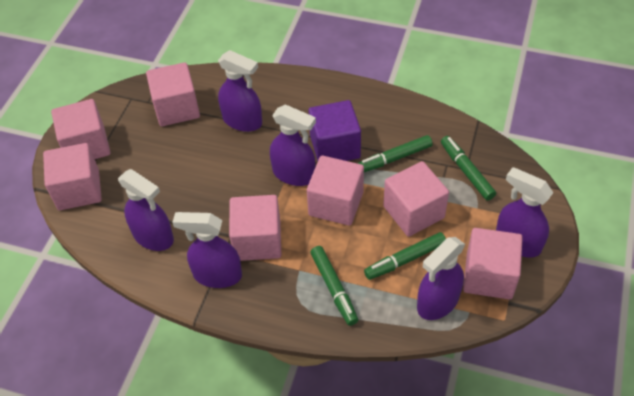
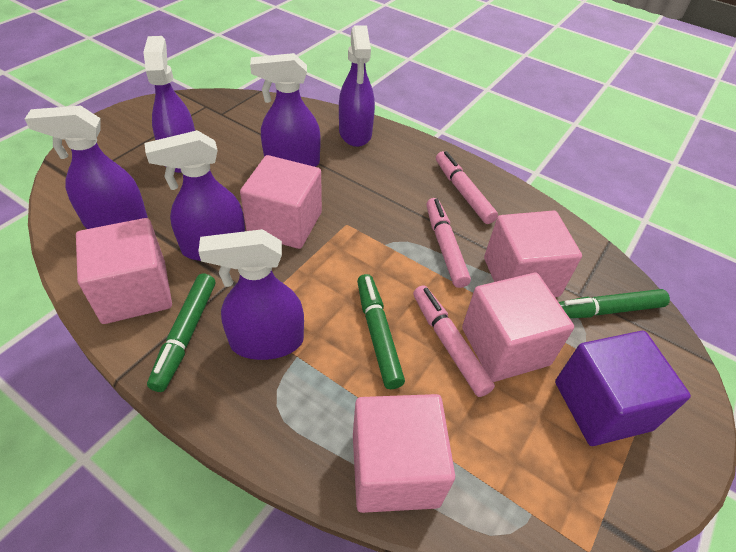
green marker: 4 -> 3
pink cube: 7 -> 5
pink marker: 0 -> 3

